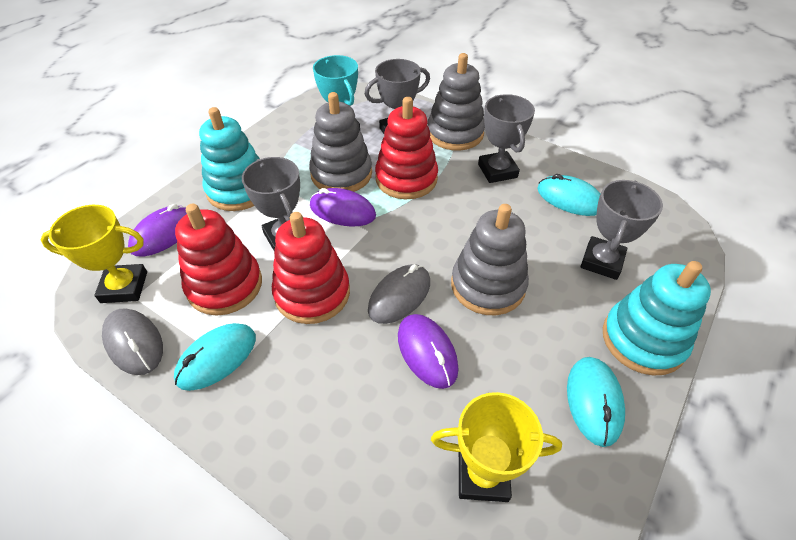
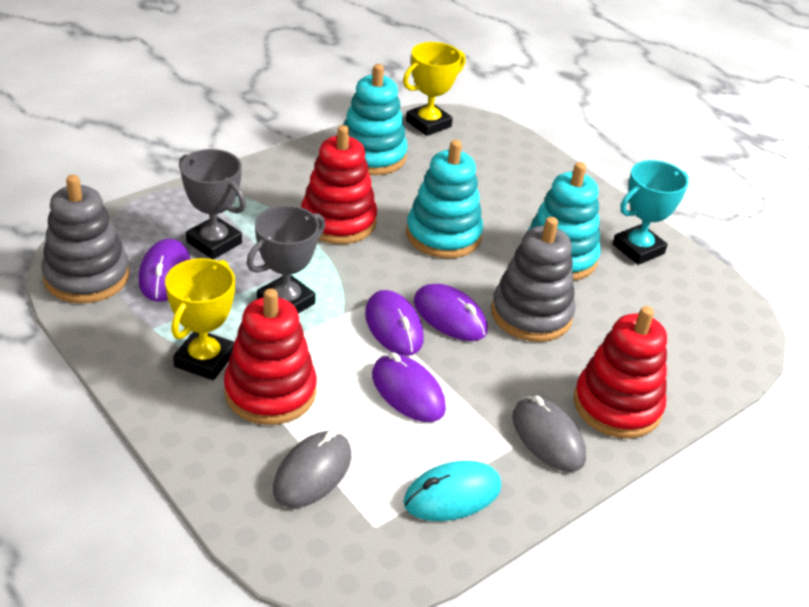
grey stacking toy: 3 -> 2
grey trophy: 4 -> 2
purple mouse: 3 -> 4
turquoise mouse: 3 -> 1
turquoise stacking toy: 2 -> 3

